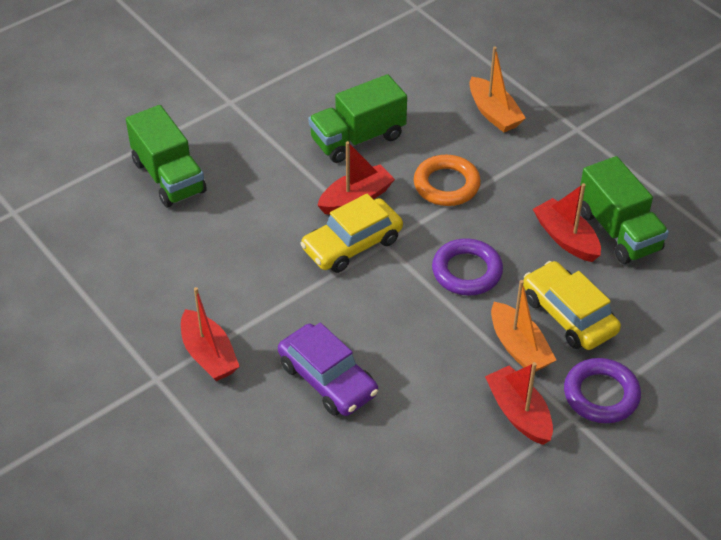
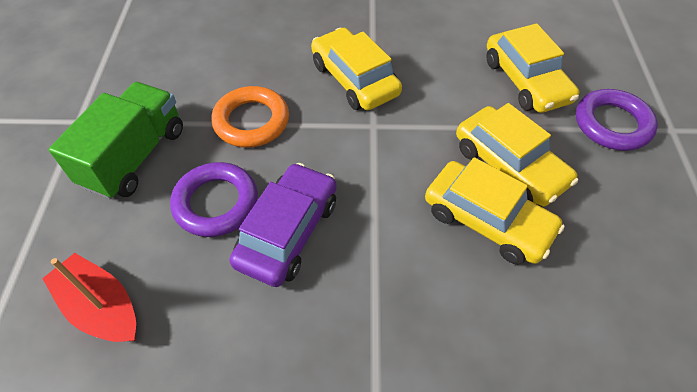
green truck: 3 -> 1
orange boat: 2 -> 0
red boat: 4 -> 1
yellow car: 2 -> 4

